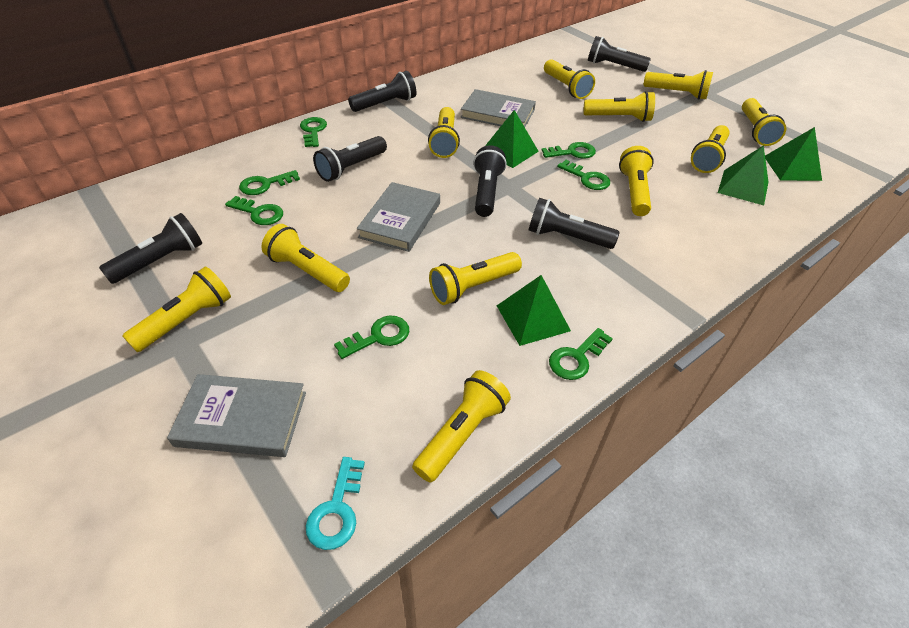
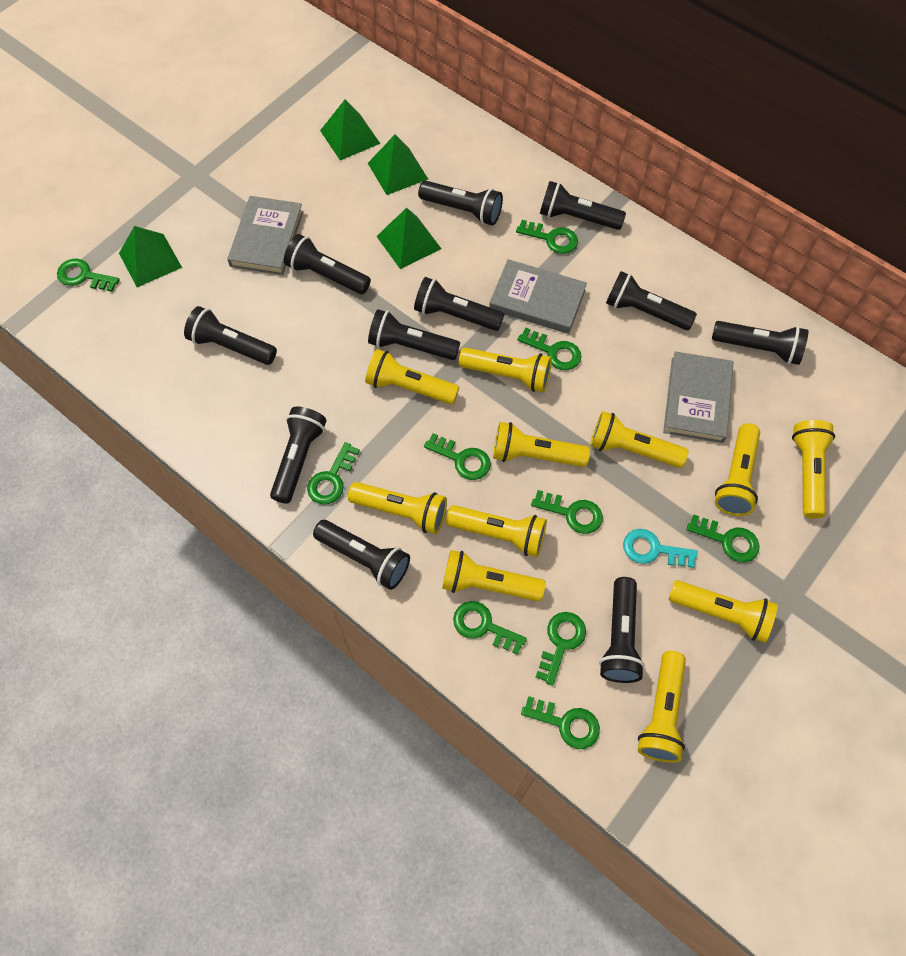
black flashlight: 6 -> 11
green key: 7 -> 10

